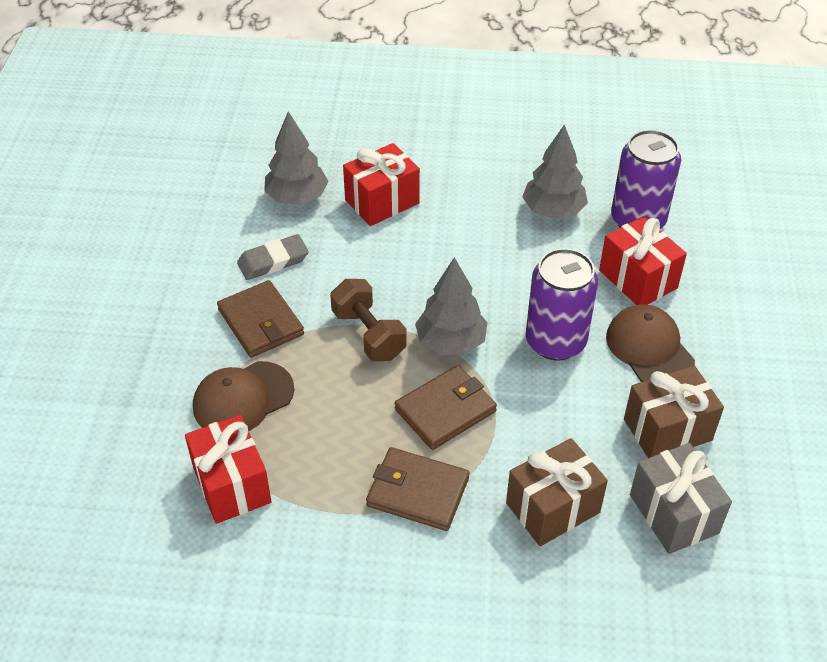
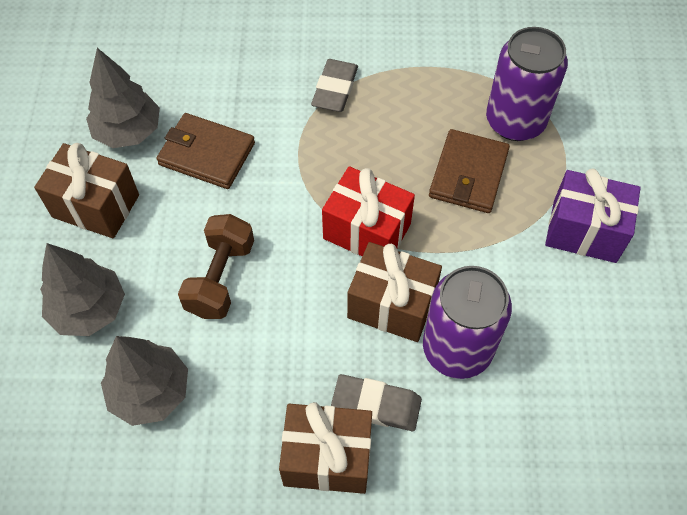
brown cap: 2 -> 0
brown gift: 2 -> 3
brown wallet: 3 -> 2
grey eraser: 1 -> 2
grey gift: 1 -> 0
purple gift: 0 -> 1
red gift: 3 -> 1

